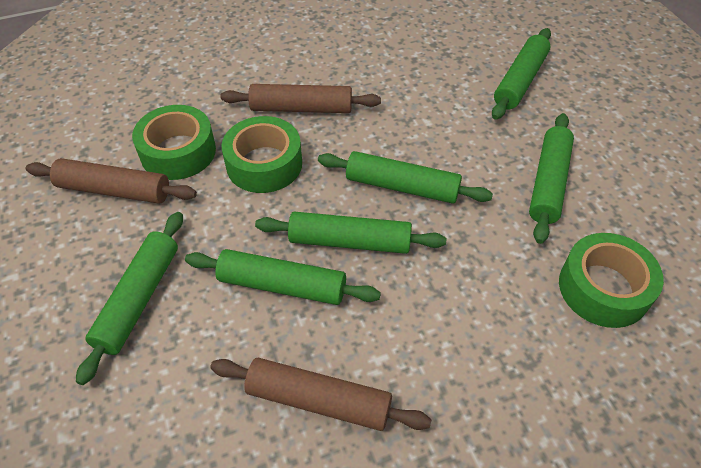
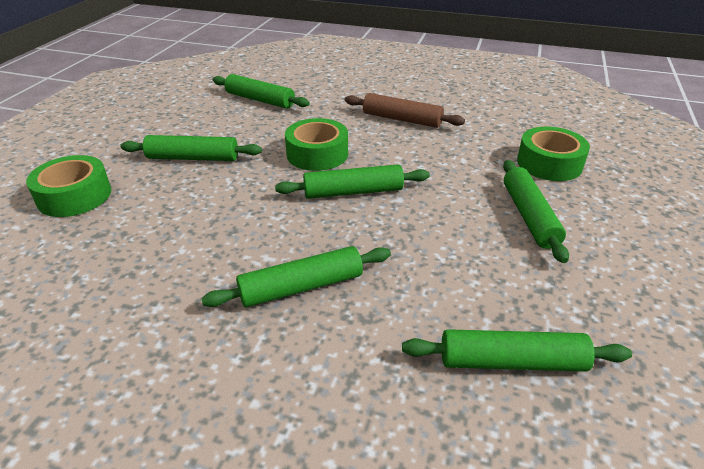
brown rolling pin: 3 -> 1

